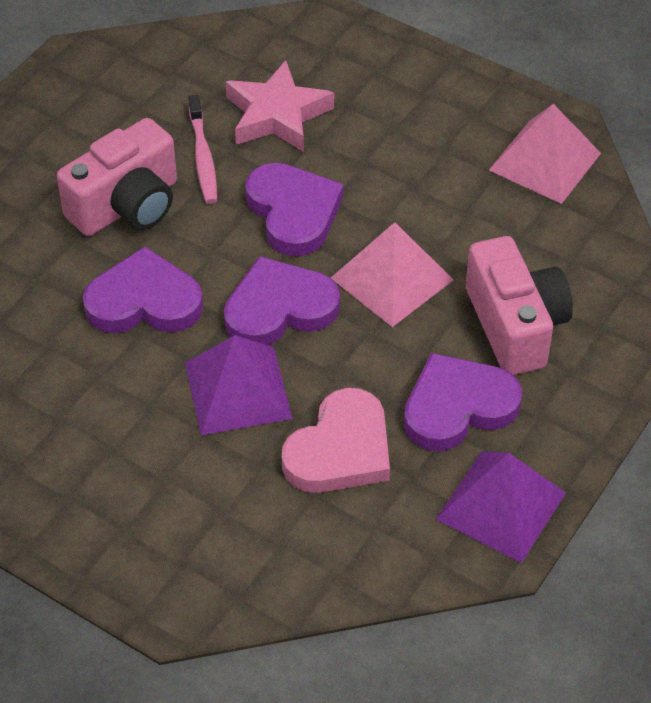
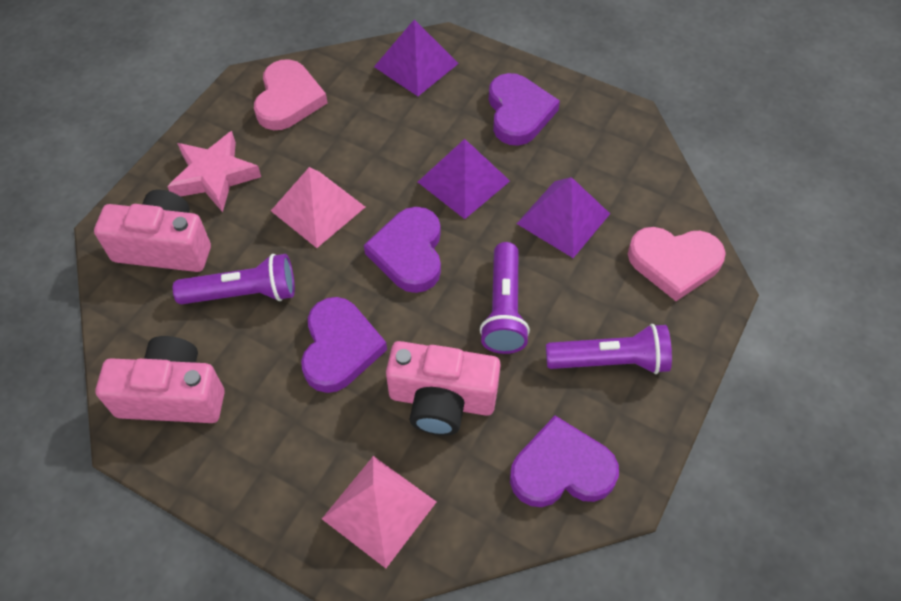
pink camera: 2 -> 3
pink heart: 1 -> 2
pink toothbrush: 1 -> 0
purple flashlight: 0 -> 3
purple pyramid: 2 -> 3

